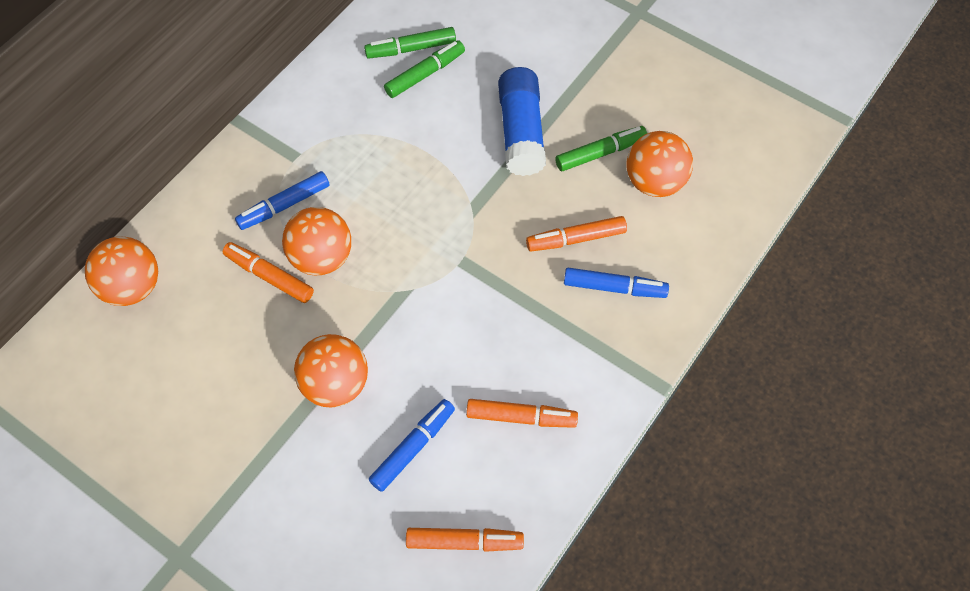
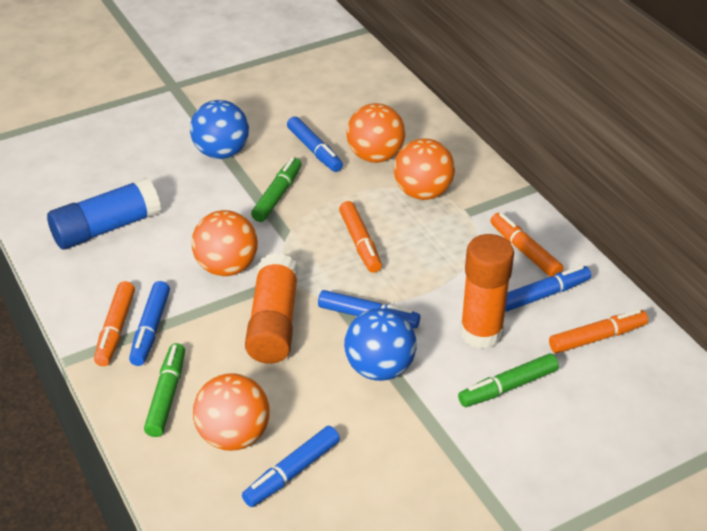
blue ball: 0 -> 2
blue marker: 3 -> 5
orange glue stick: 0 -> 2

